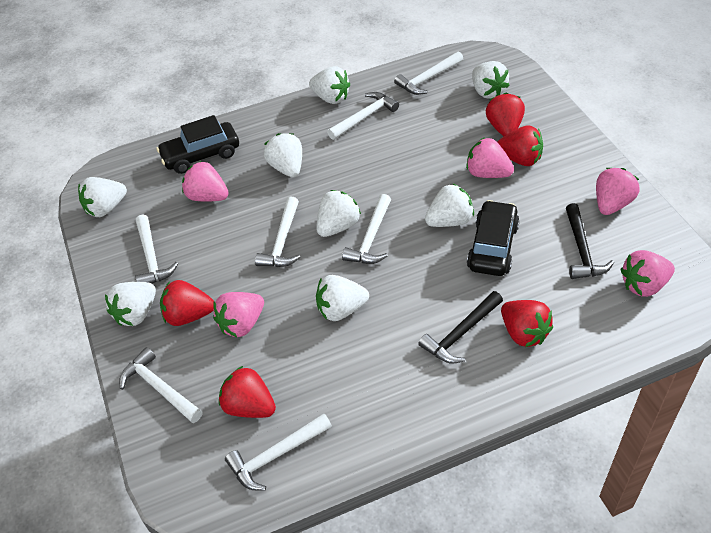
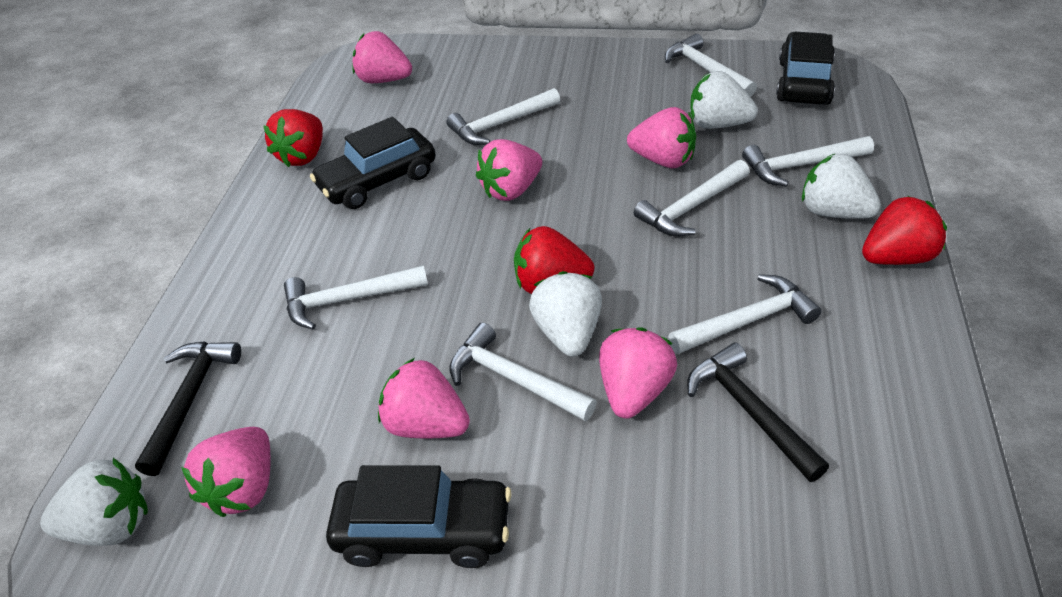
black car: 2 -> 3
pink strawberry: 5 -> 6
red strawberry: 5 -> 3
white strawberry: 8 -> 4

